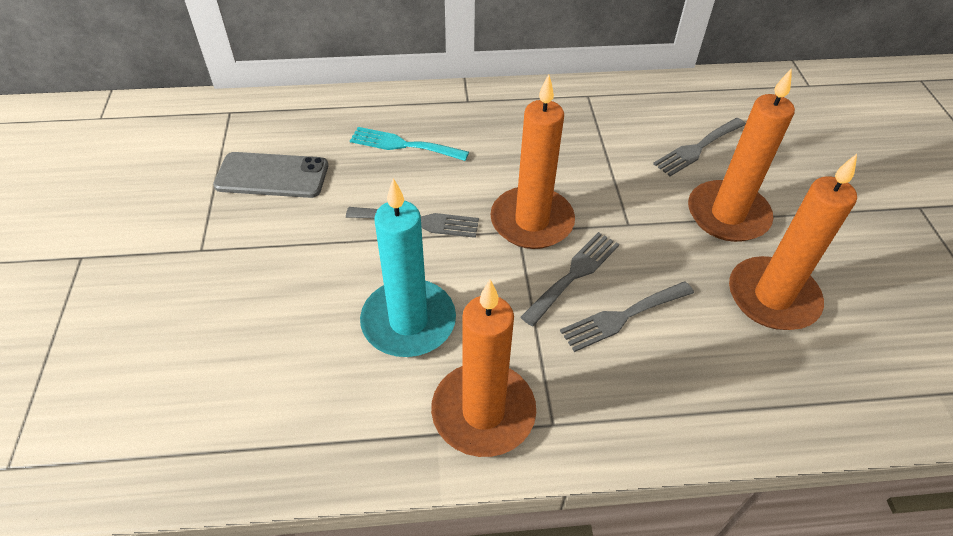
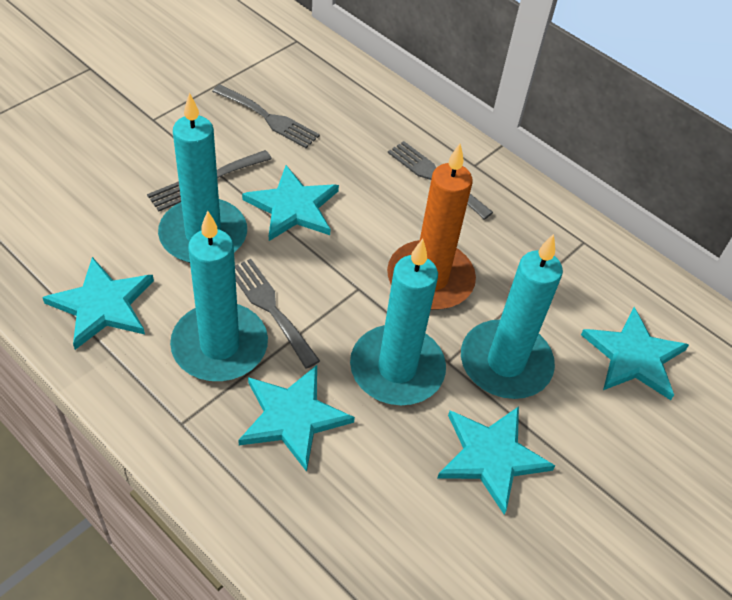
grey phone: 1 -> 0
orange candle: 4 -> 1
turquoise candle: 1 -> 4
turquoise fork: 1 -> 0
turquoise star: 0 -> 5

